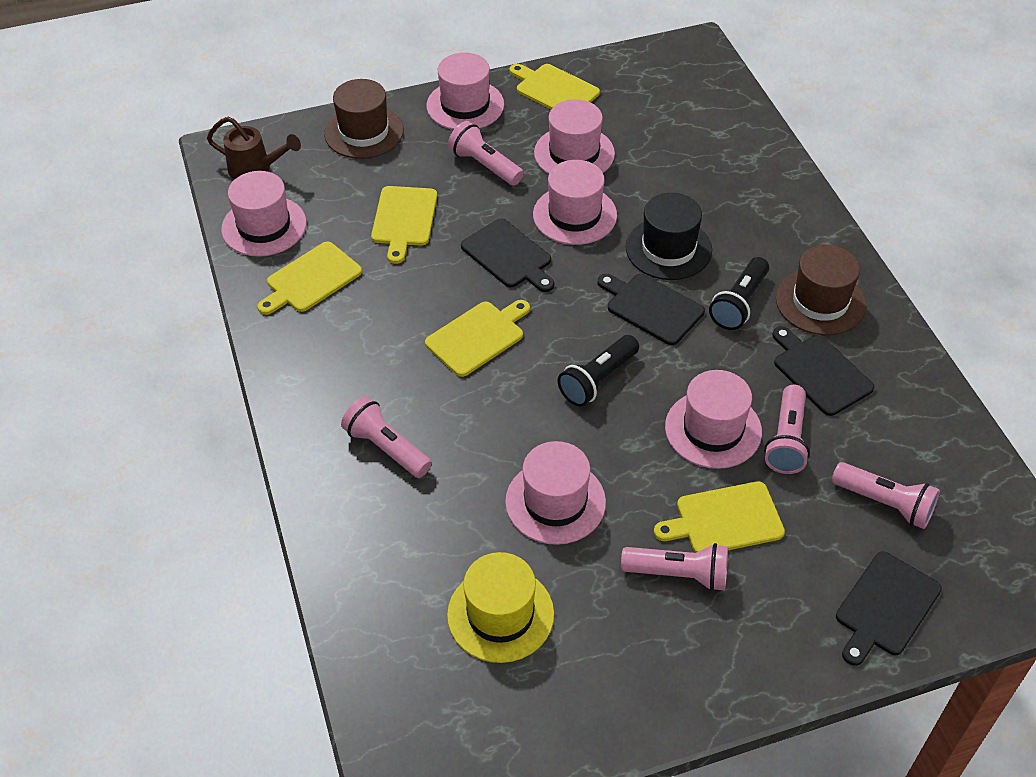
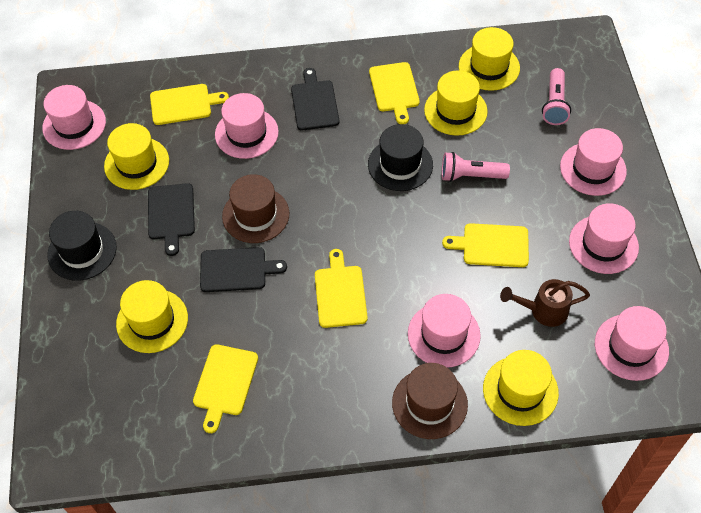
black cutting board: 4 -> 3
black flashlight: 2 -> 0
black hat: 1 -> 2
pink flashlight: 5 -> 2
yellow hat: 1 -> 5

